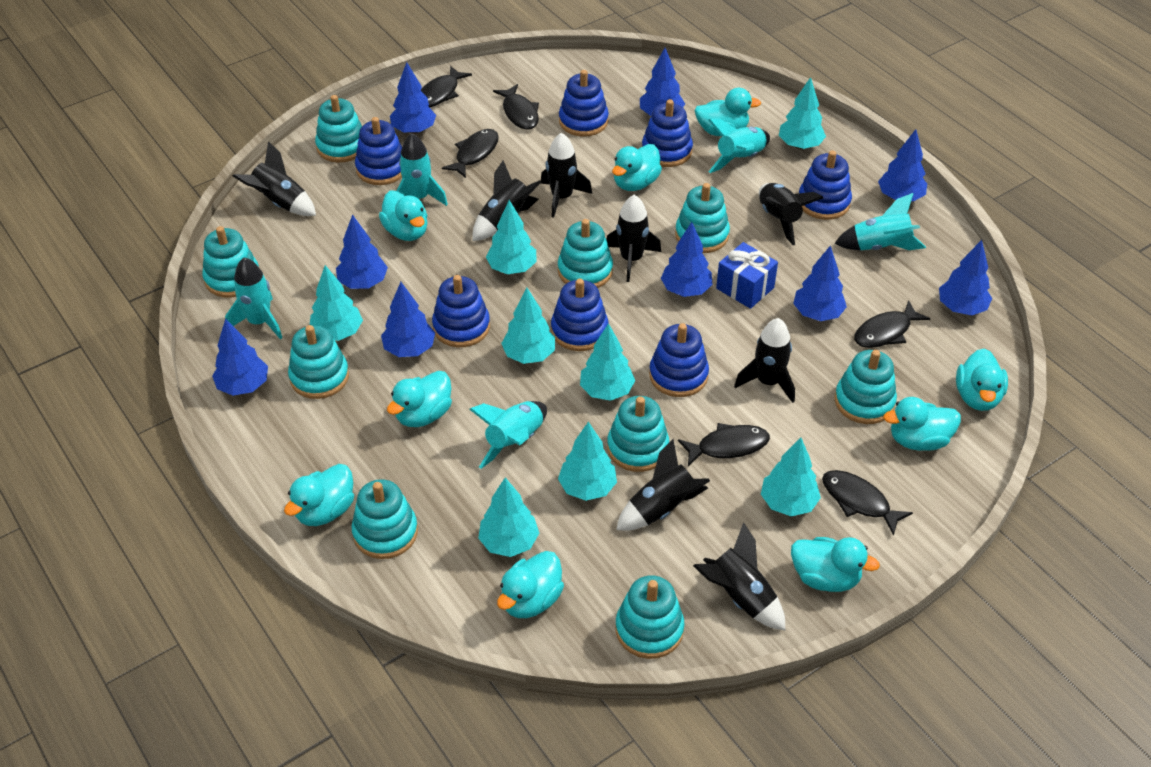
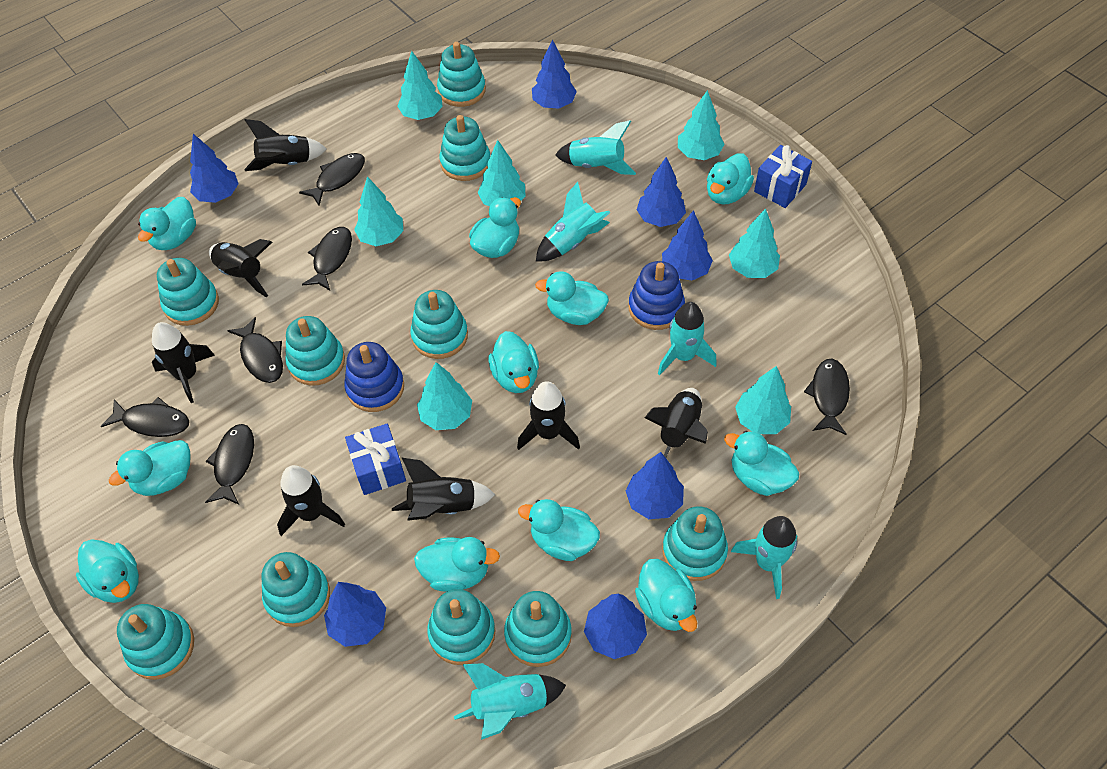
black rocket: 8 -> 7
blue gift: 1 -> 2
blue stacking toy: 7 -> 2
blue tree: 9 -> 7
turquoise duck: 9 -> 11
turquoise stacking toy: 9 -> 10
turquoise tree: 8 -> 7

